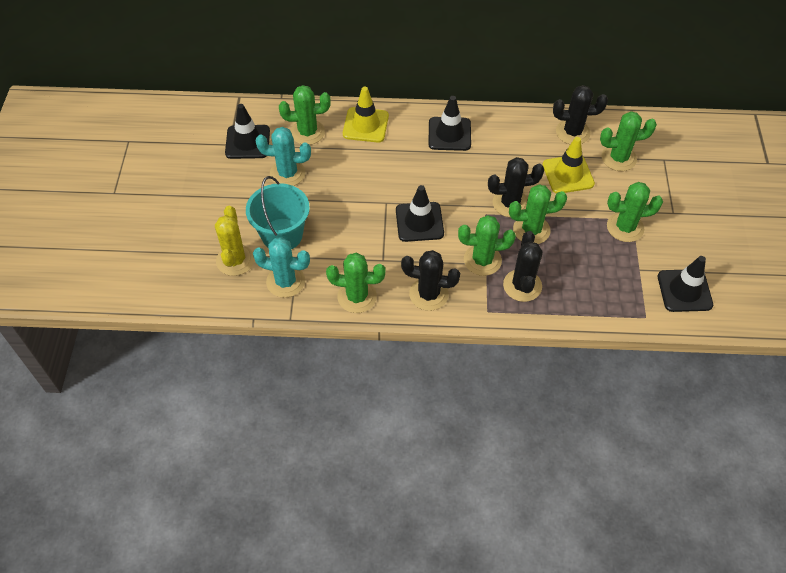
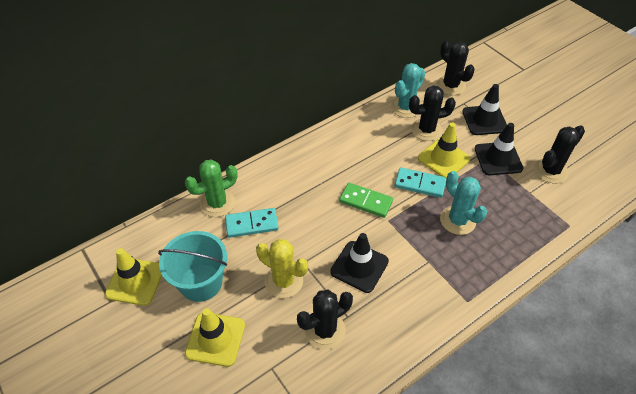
black traffic cone: 4 -> 3
green cactus: 6 -> 1
green domino: 0 -> 1
turquoise domino: 0 -> 2
yellow traffic cone: 2 -> 3

